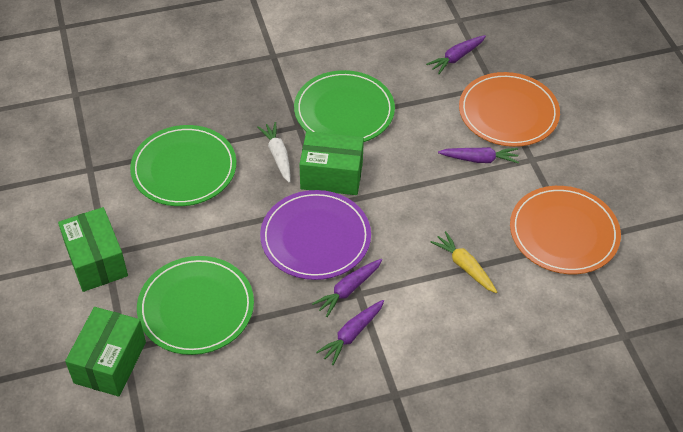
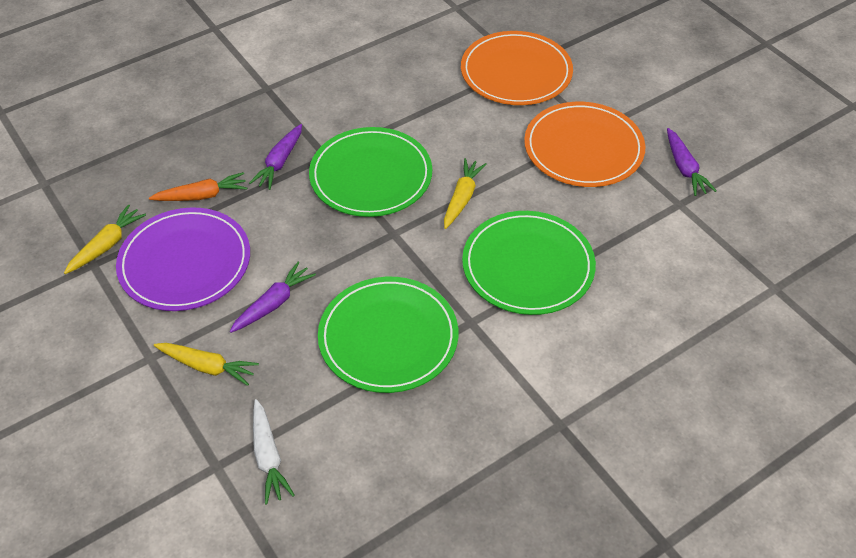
green box: 3 -> 0
orange carrot: 0 -> 1
purple carrot: 4 -> 3
yellow carrot: 1 -> 3

